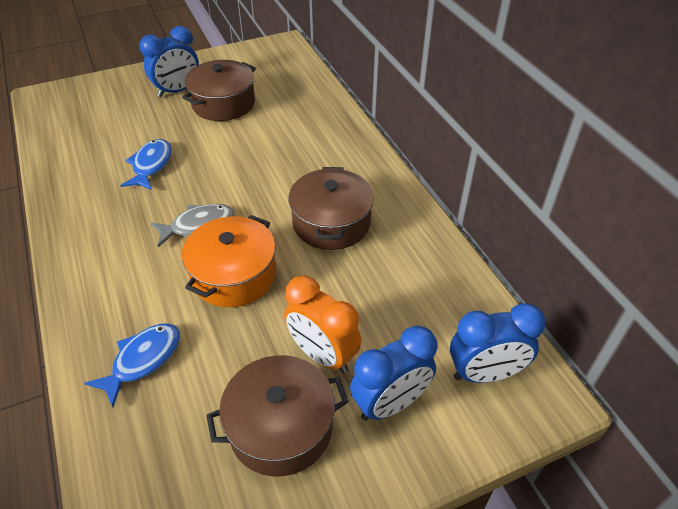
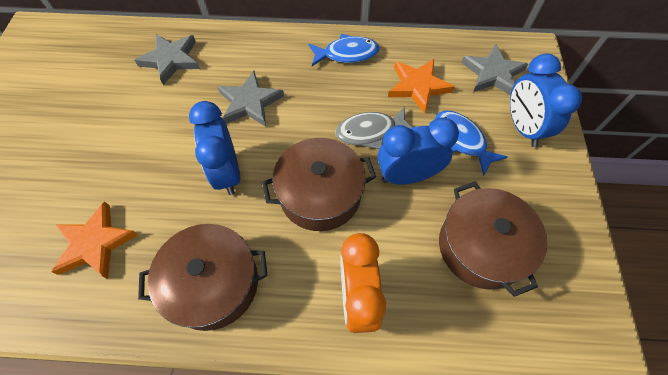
grey star: 0 -> 3
orange pot: 1 -> 0
orange star: 0 -> 2

